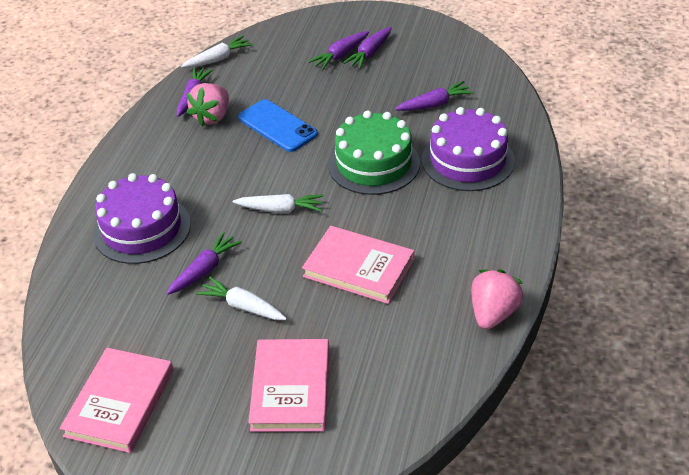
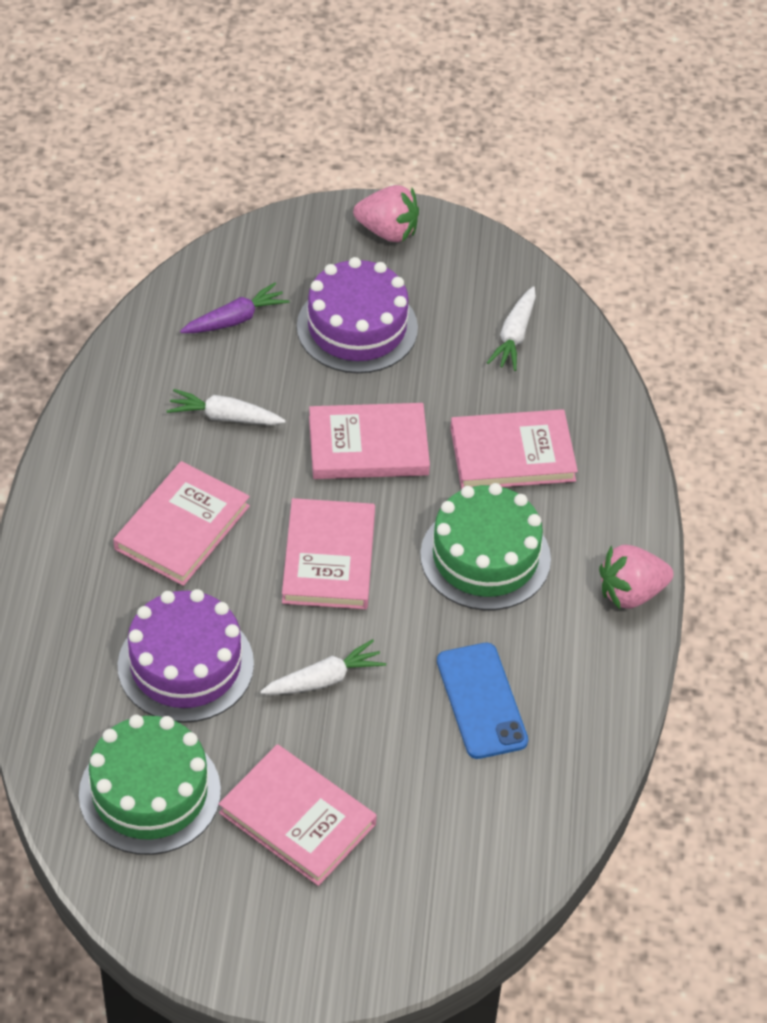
green cake: 1 -> 2
pink book: 3 -> 5
purple carrot: 5 -> 1

